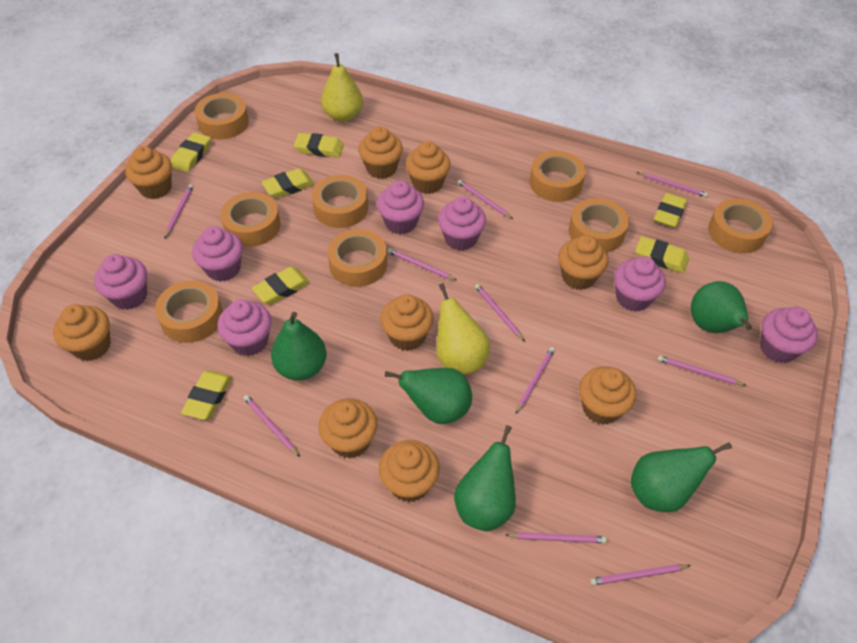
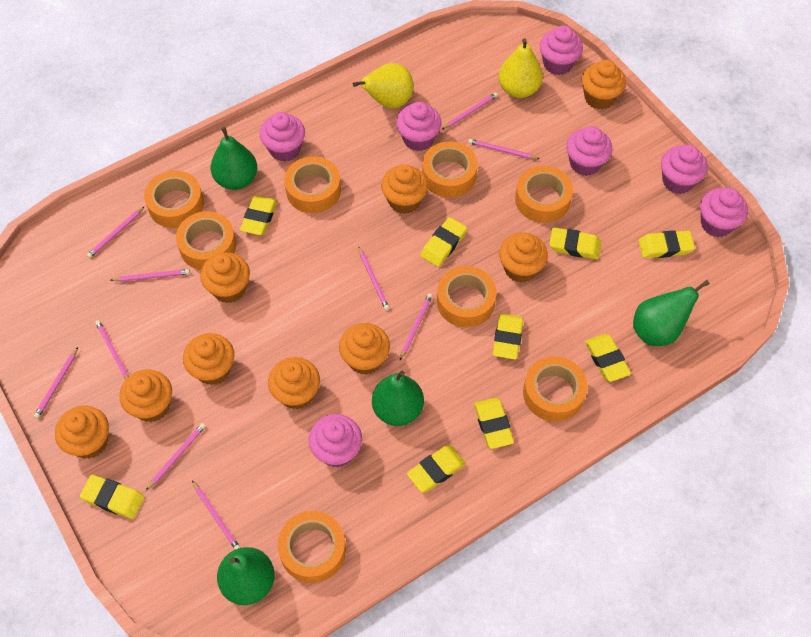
green pear: 5 -> 4
yellow eraser: 7 -> 9

